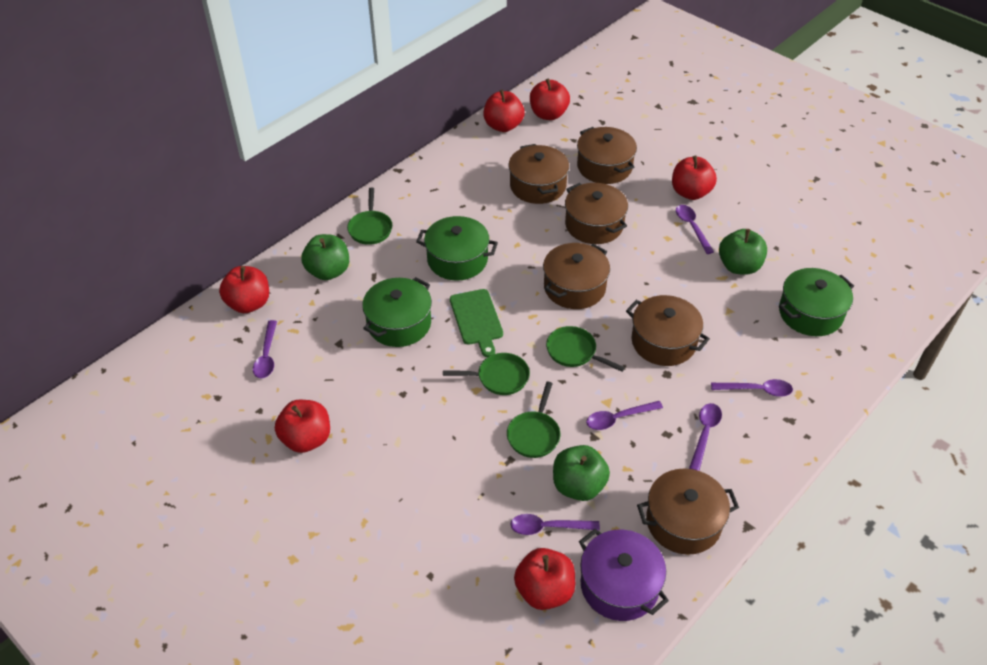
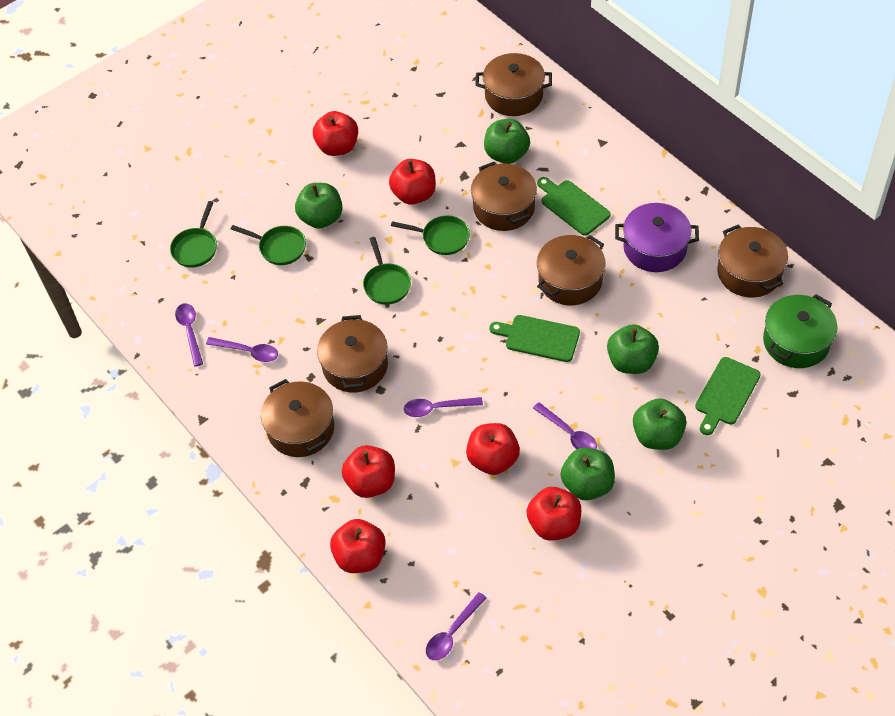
green apple: 3 -> 5
green cutting board: 1 -> 3
green pot: 3 -> 1
purple spoon: 6 -> 5

